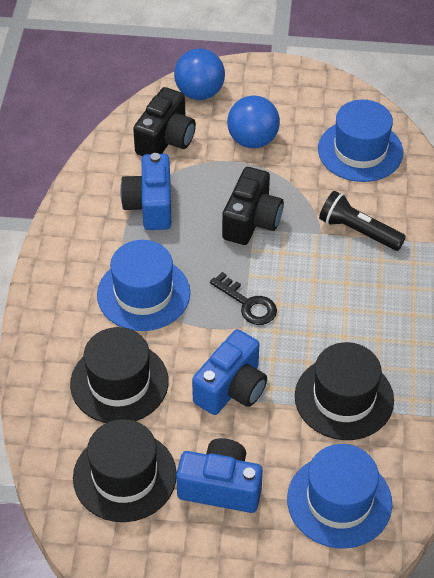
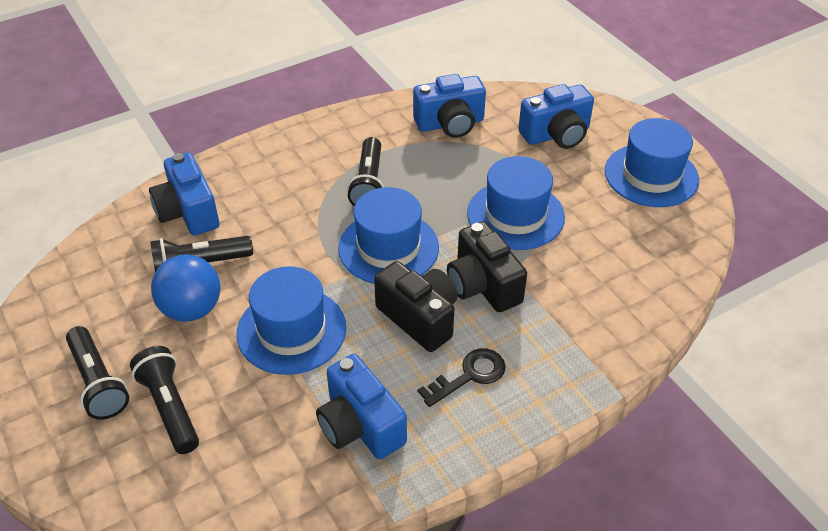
black flashlight: 1 -> 4
black hat: 3 -> 0
blue ball: 2 -> 1
blue camera: 3 -> 4
blue hat: 3 -> 4

